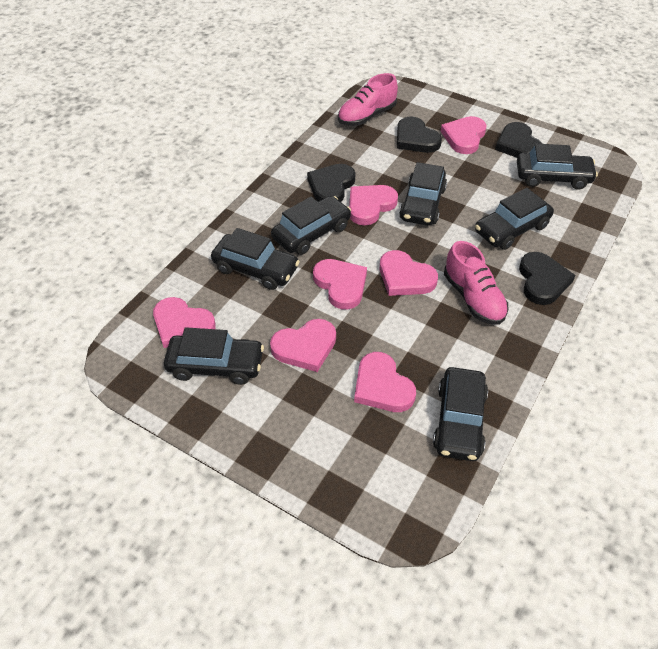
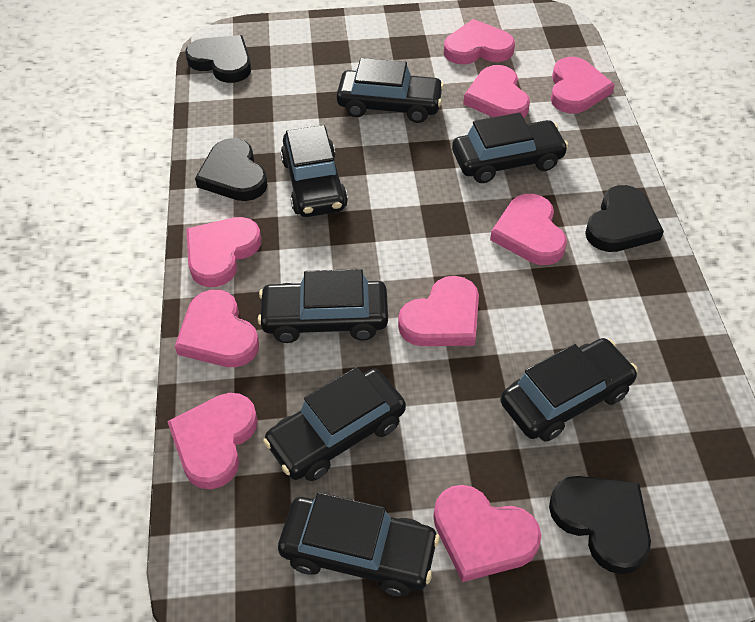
pink heart: 7 -> 9
pink shoe: 2 -> 0

